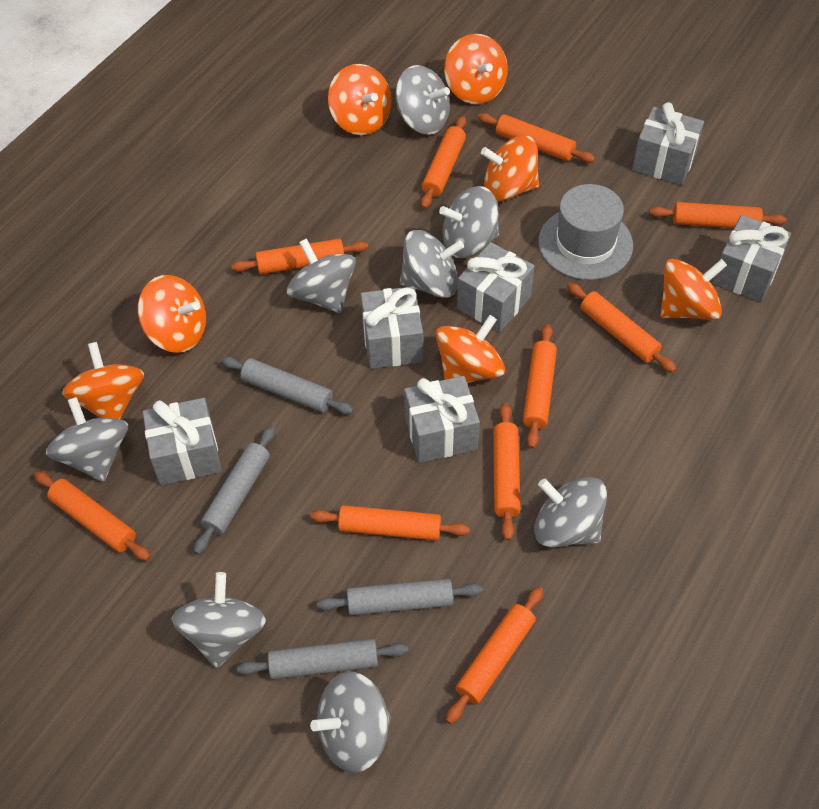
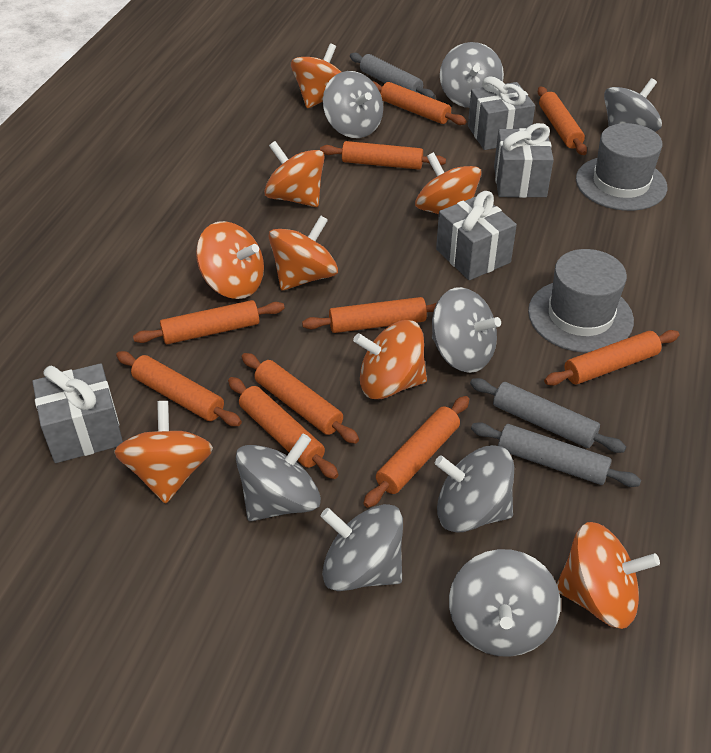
grey gift: 6 -> 4
grey hat: 1 -> 2
grey rolling pin: 4 -> 3
orange spinning top: 7 -> 8

